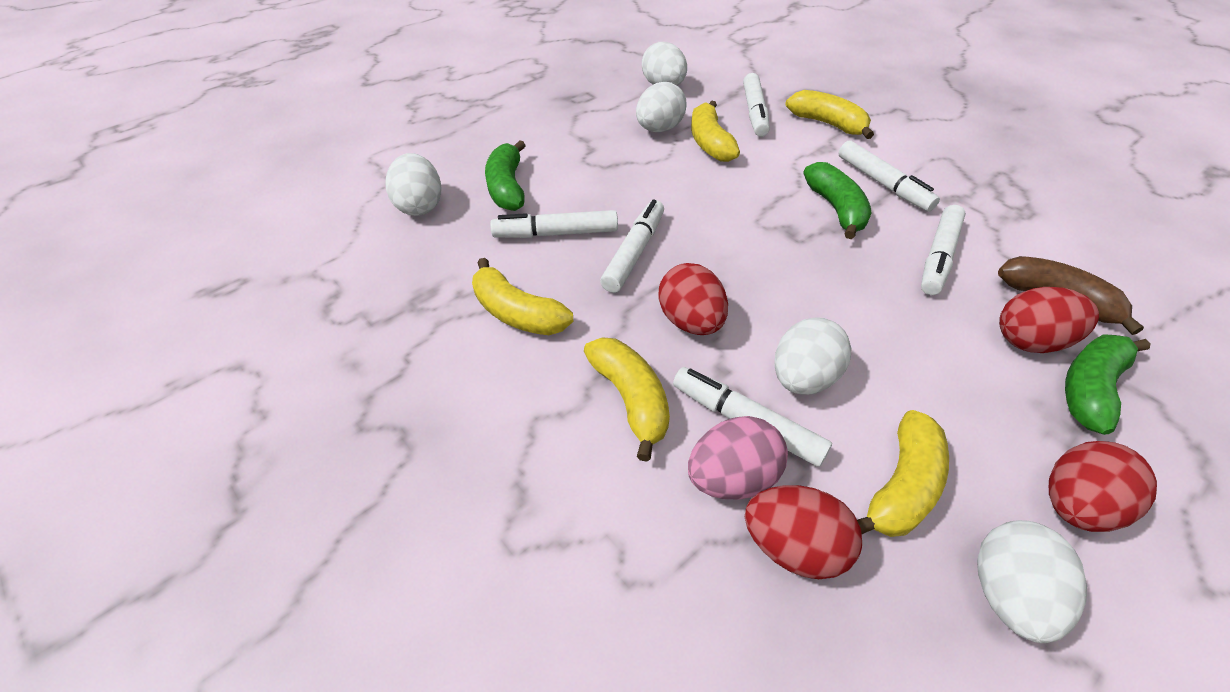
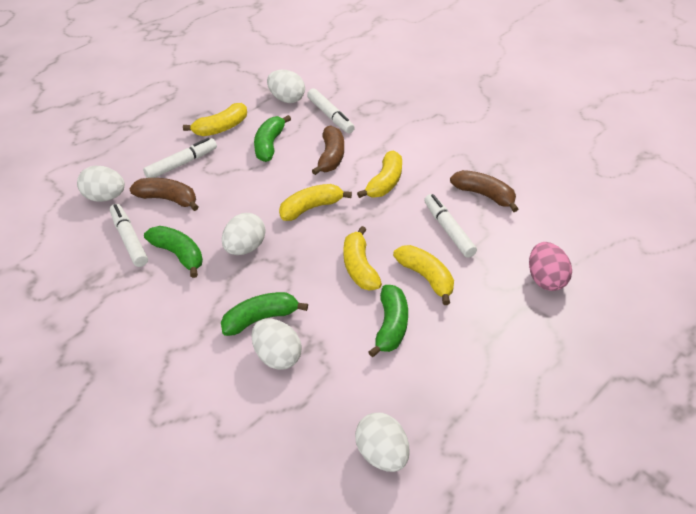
brown banana: 1 -> 3
green banana: 3 -> 4
red egg: 4 -> 0
white marker: 6 -> 4

